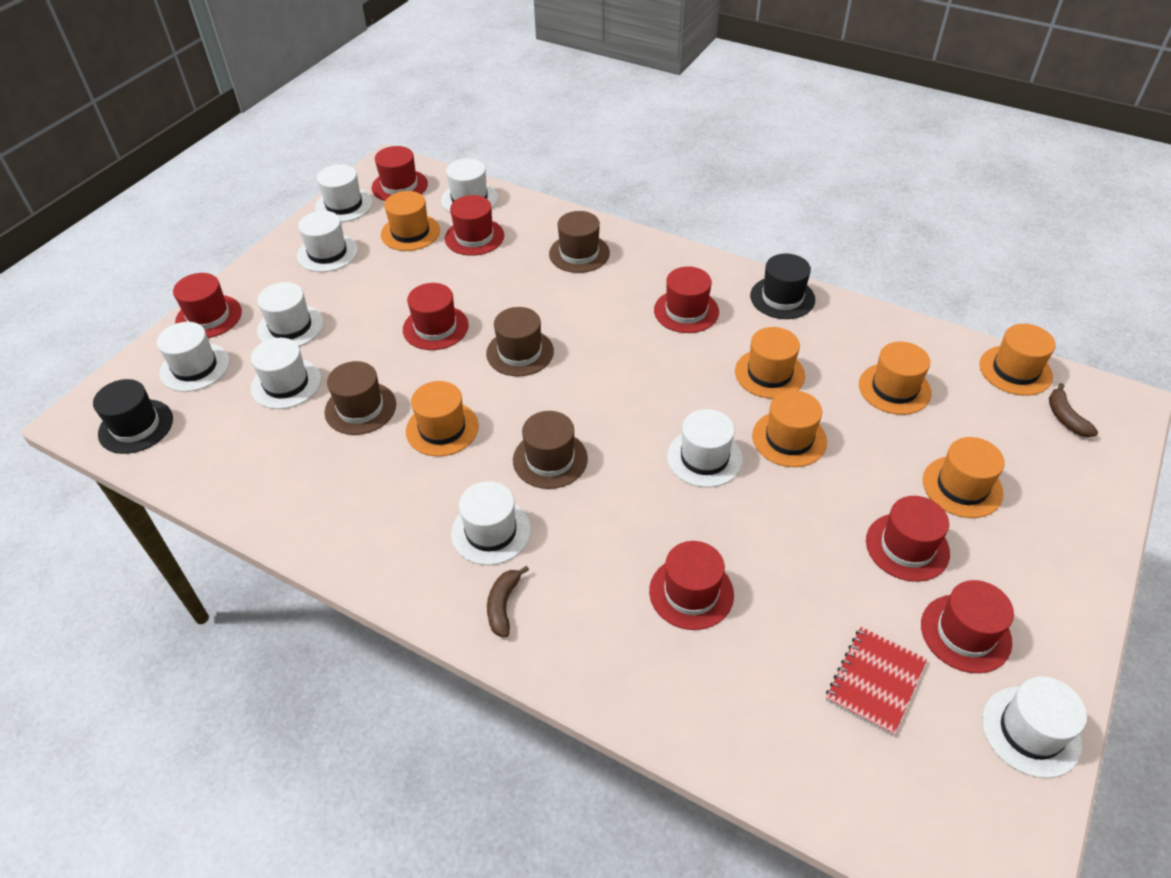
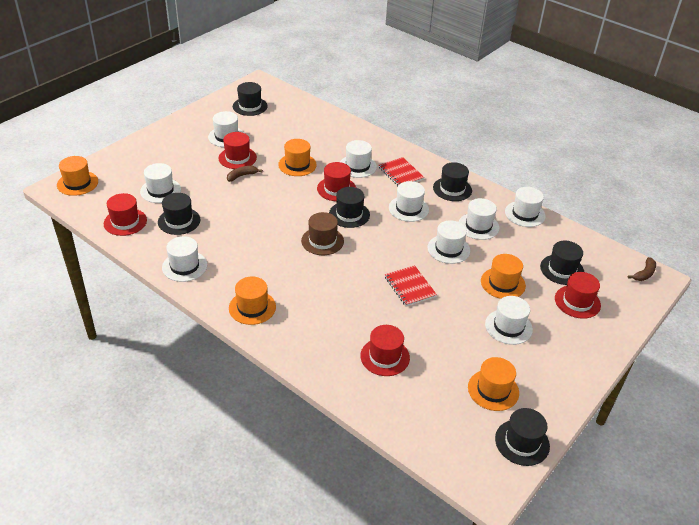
black hat: 2 -> 6
brown hat: 4 -> 1
orange hat: 7 -> 5
red hat: 8 -> 5
red notebook: 1 -> 2

